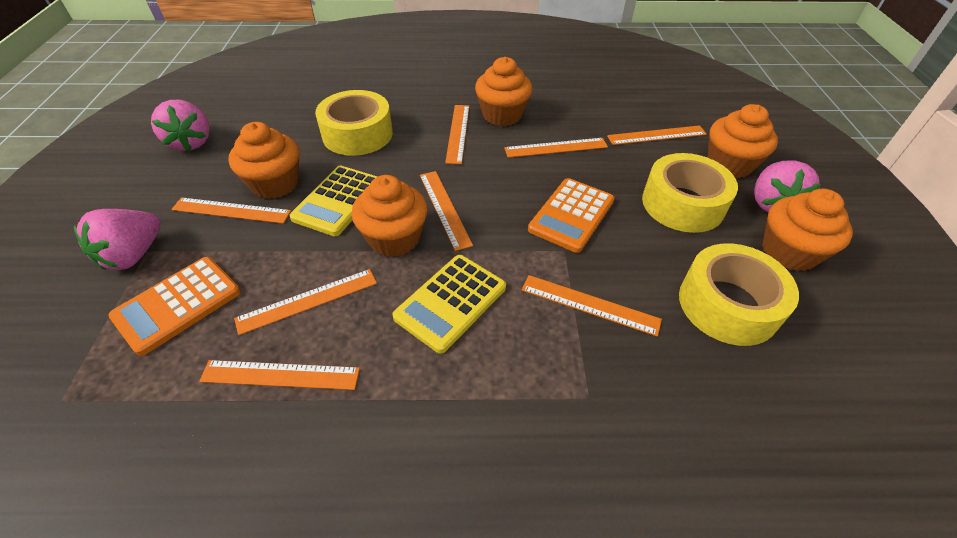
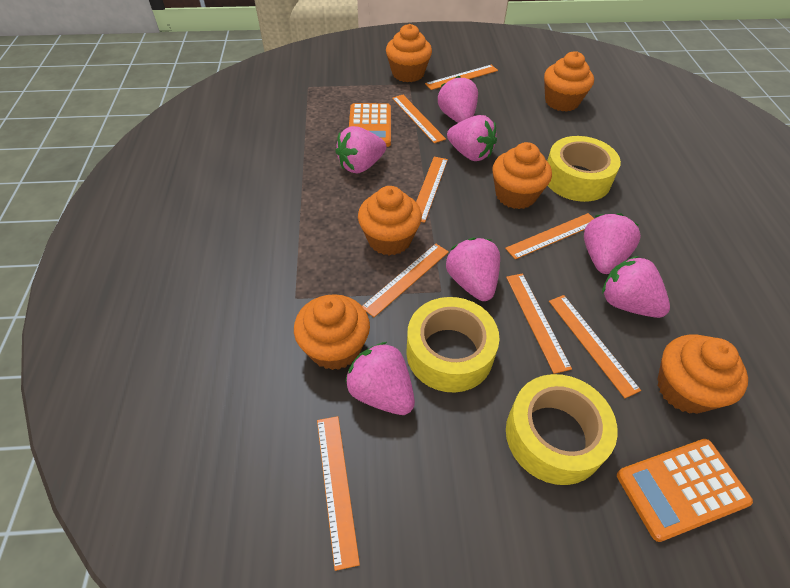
orange cupcake: 5 -> 6
pink strawberry: 3 -> 7
yellow calculator: 2 -> 0

